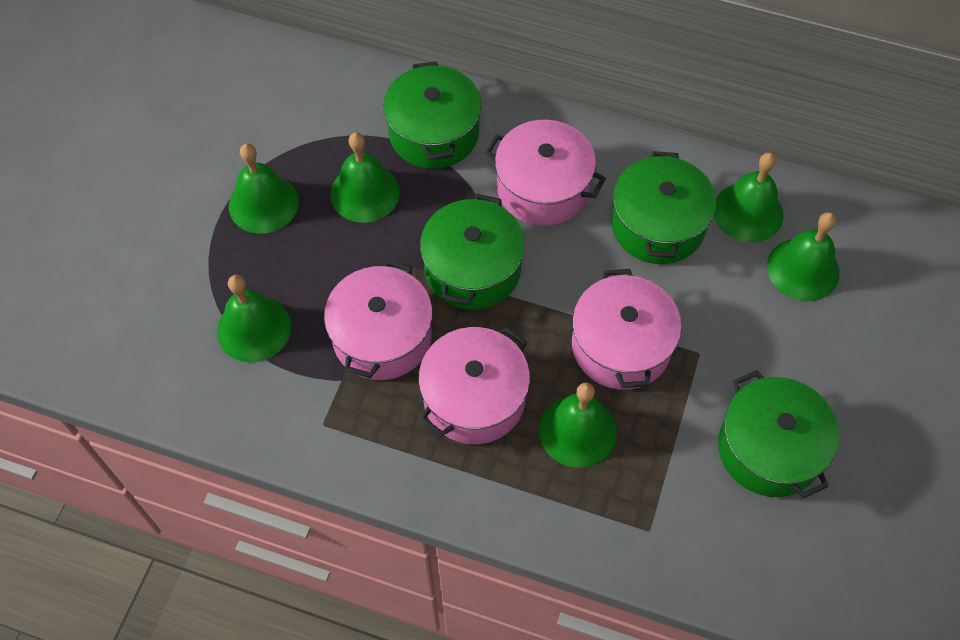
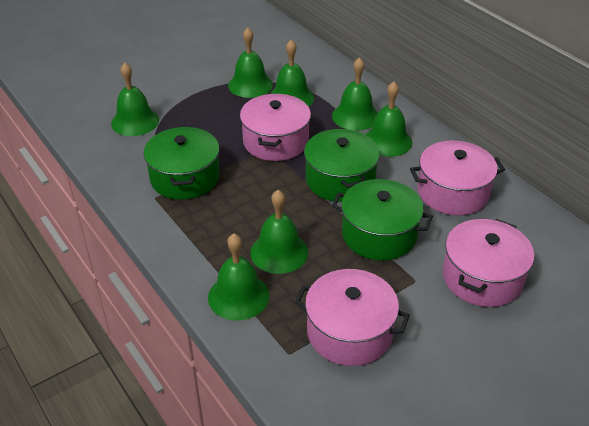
green bell: 6 -> 7
green pot: 4 -> 3

